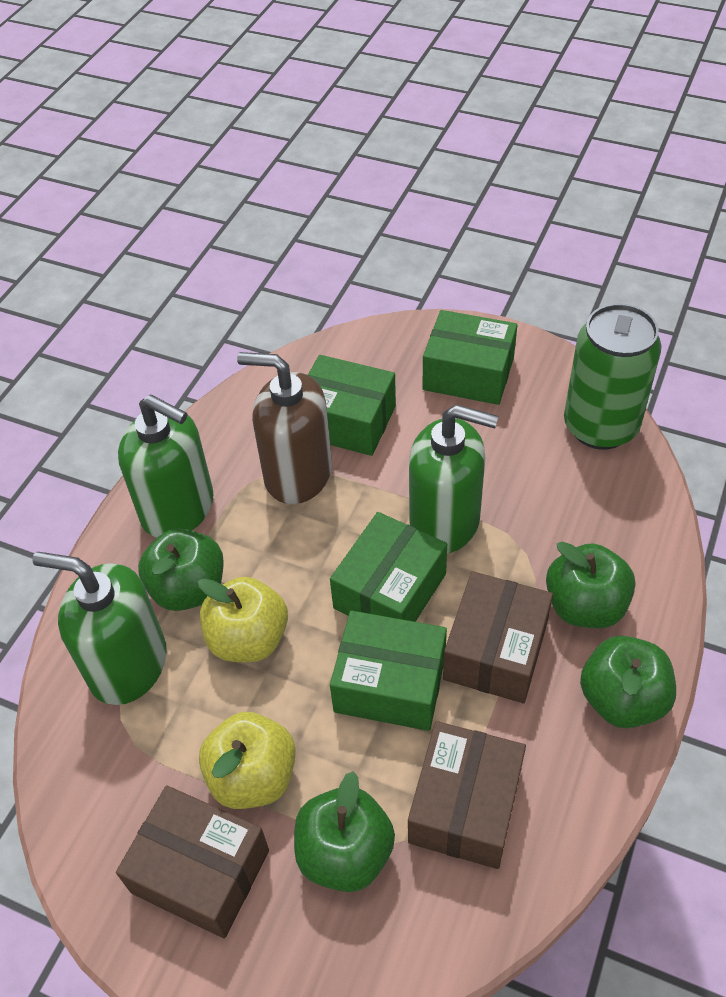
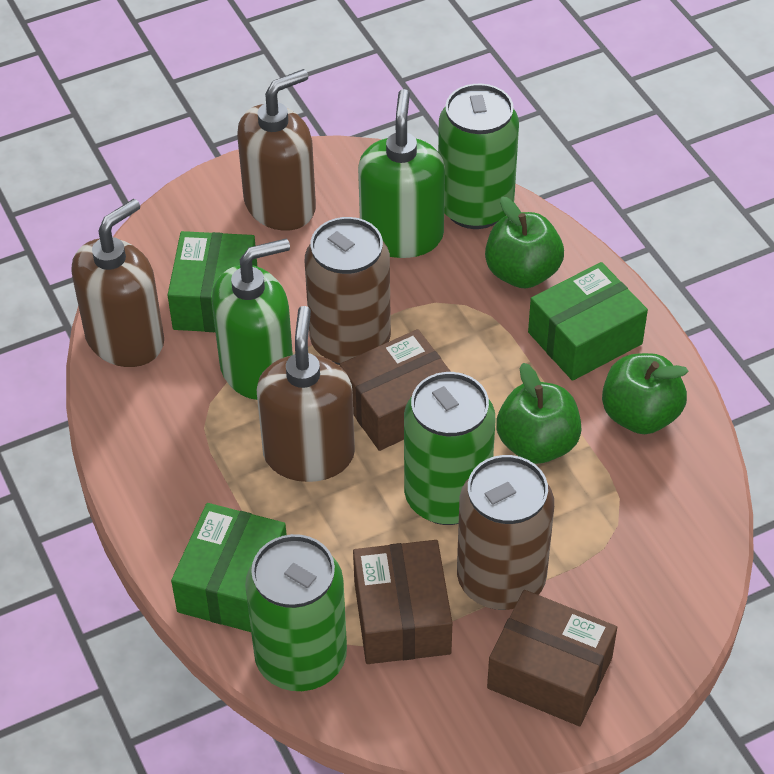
brown can: 0 -> 2
brown soap dispenser: 1 -> 3
green apple: 4 -> 3
green box: 4 -> 3
green can: 1 -> 3
green soap dispenser: 3 -> 2
yellow apple: 2 -> 0

